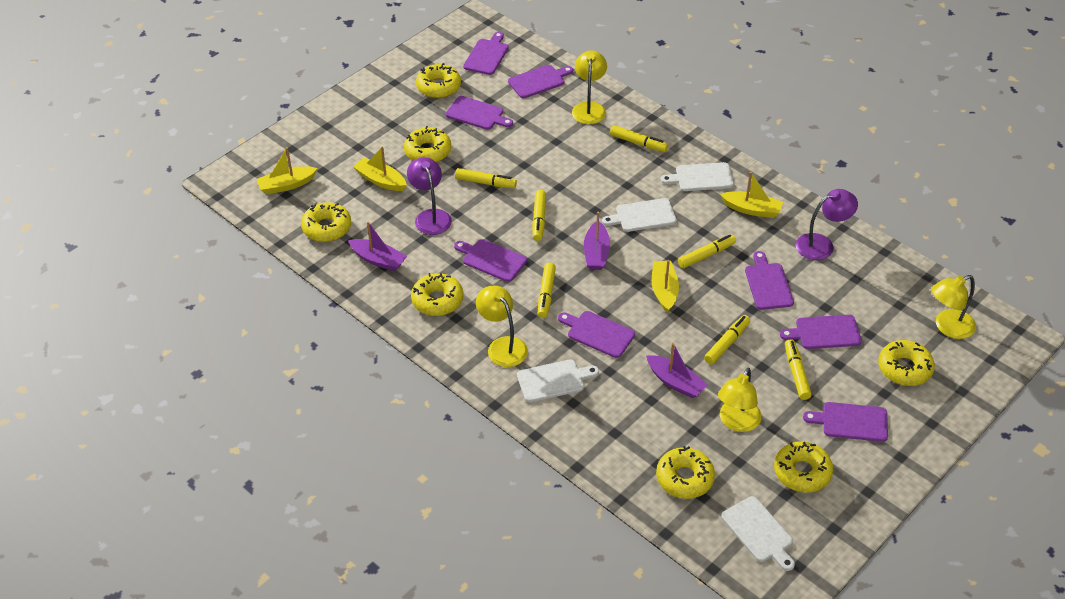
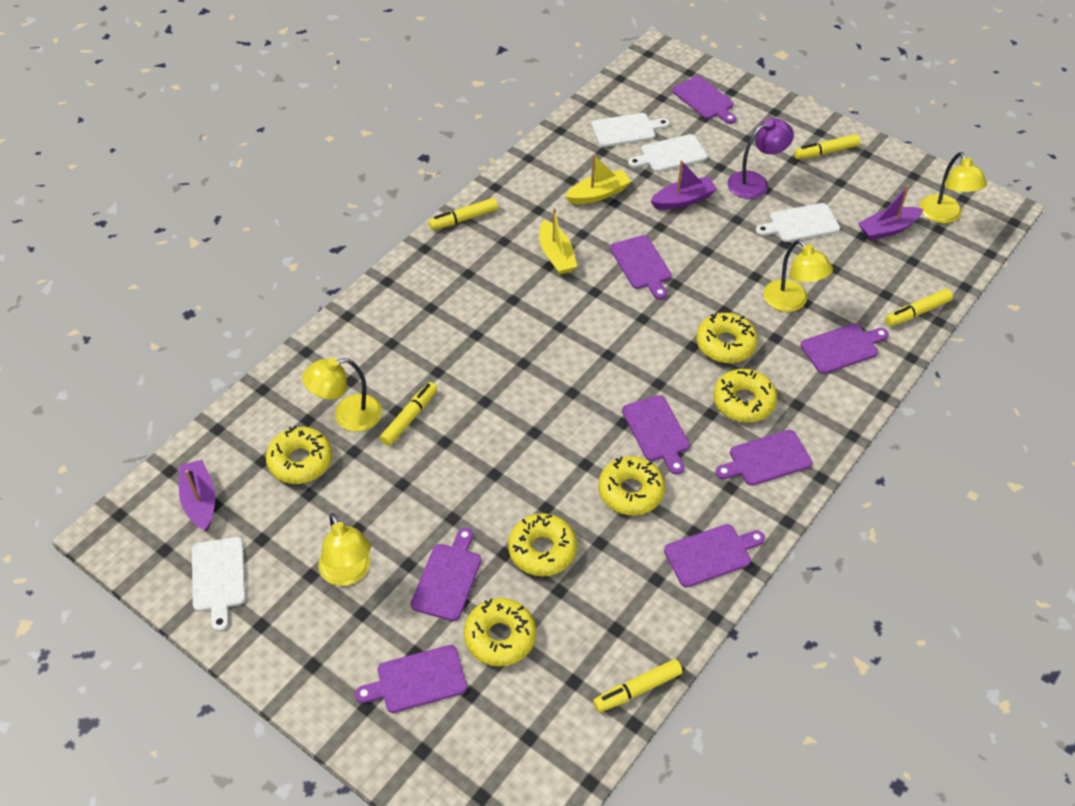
purple lamp: 2 -> 1
yellow boat: 4 -> 2
yellow donut: 7 -> 6
yellow marker: 7 -> 5

